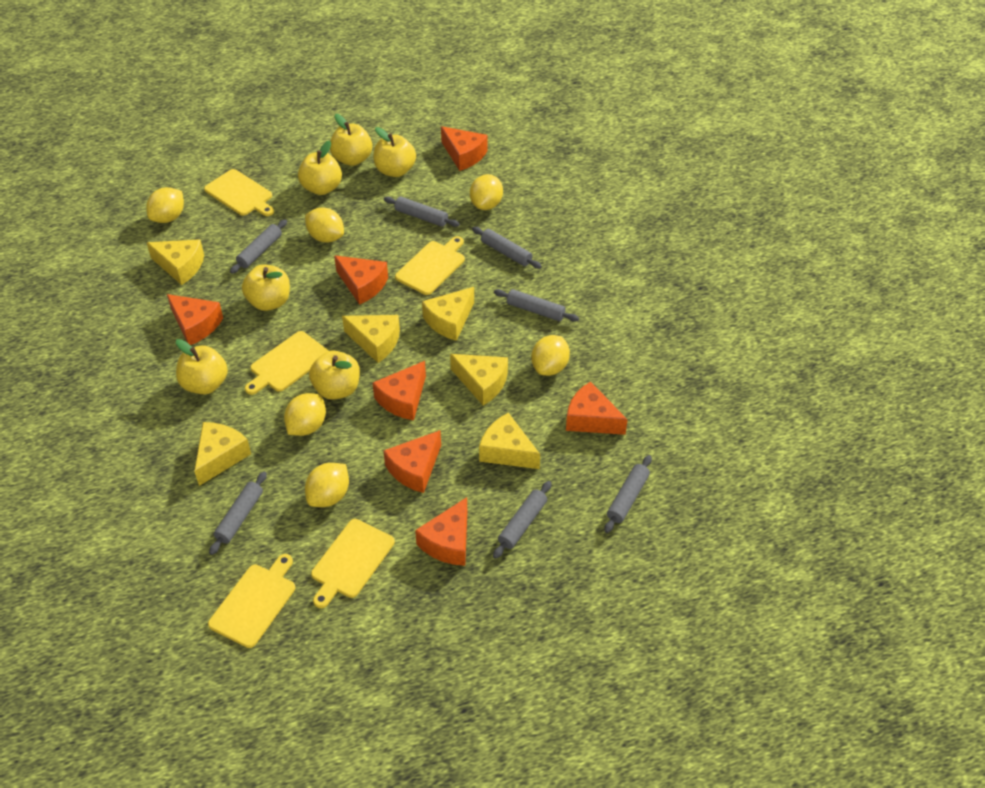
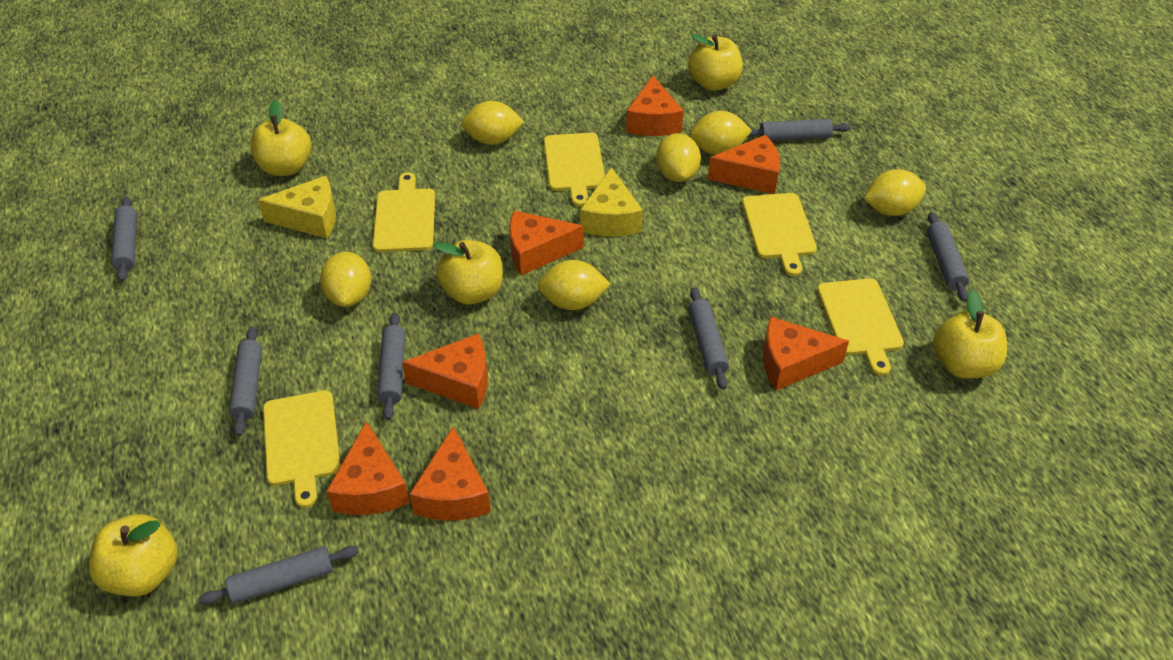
yellow apple: 6 -> 5
yellow cheese: 6 -> 2

